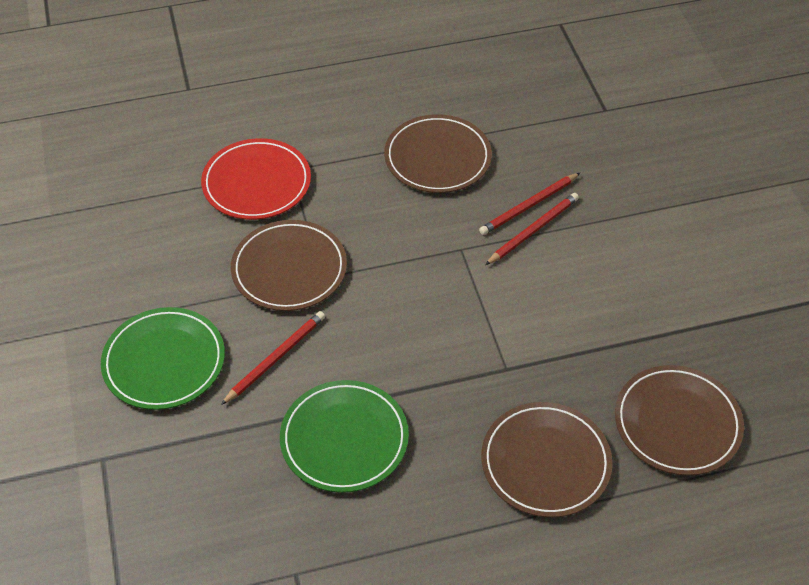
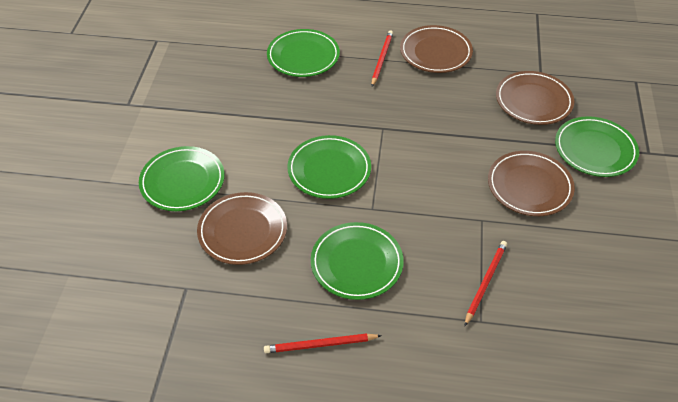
green plate: 2 -> 5
red plate: 1 -> 0

